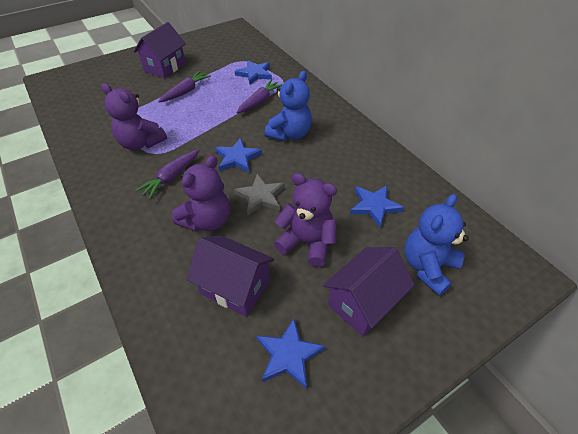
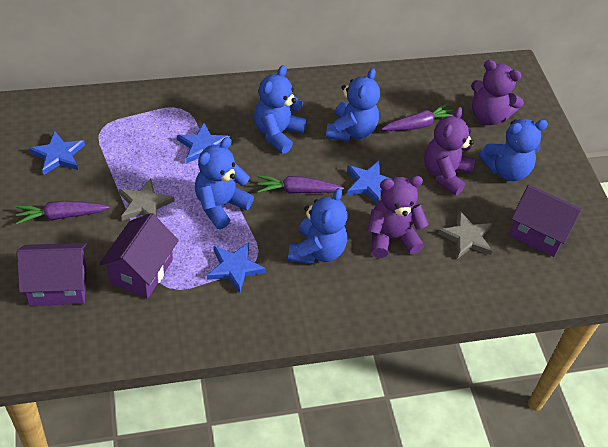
blue teddy bear: 2 -> 5
grey star: 1 -> 2

